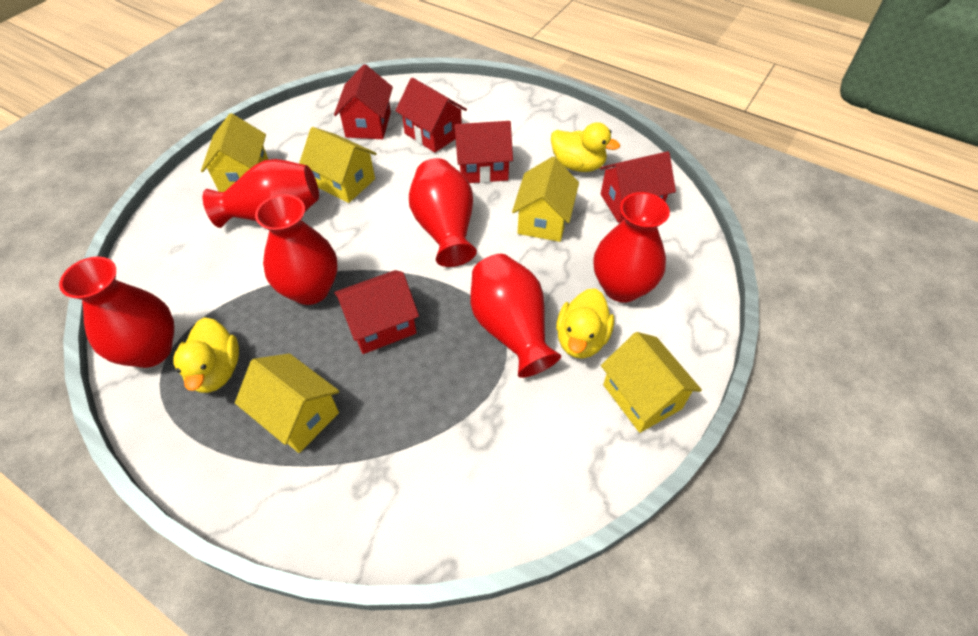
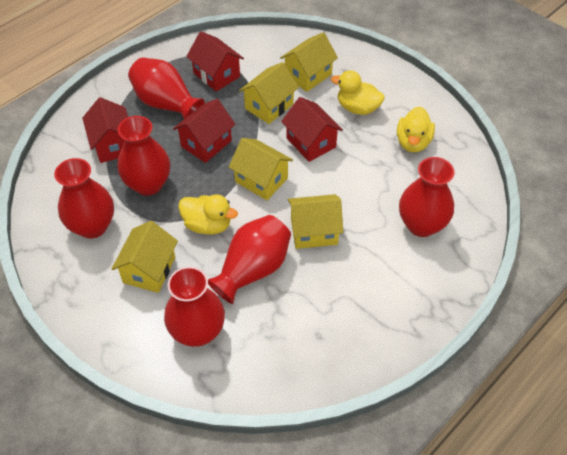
red house: 5 -> 4

